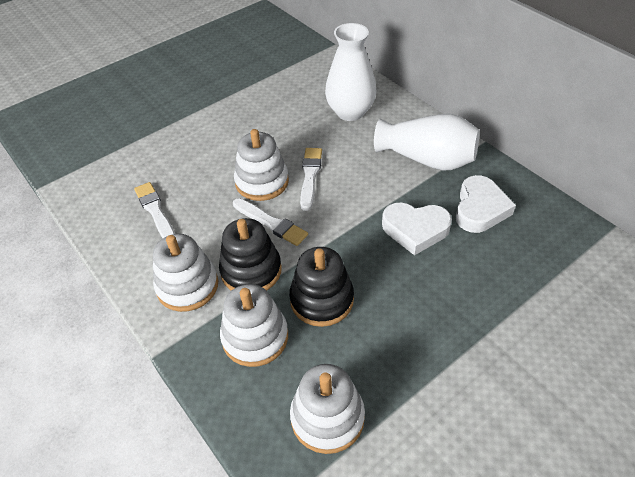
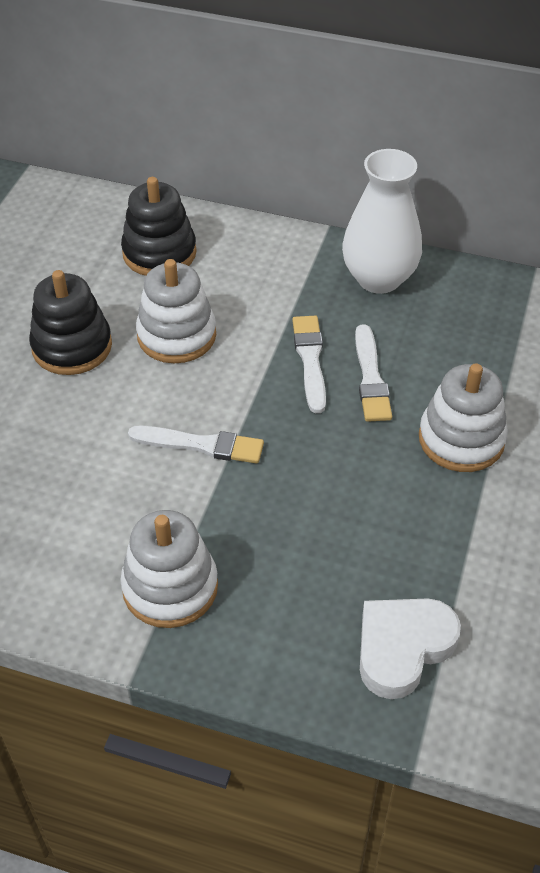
white heart: 2 -> 1
white stacking toy: 4 -> 3
white vase: 2 -> 1

